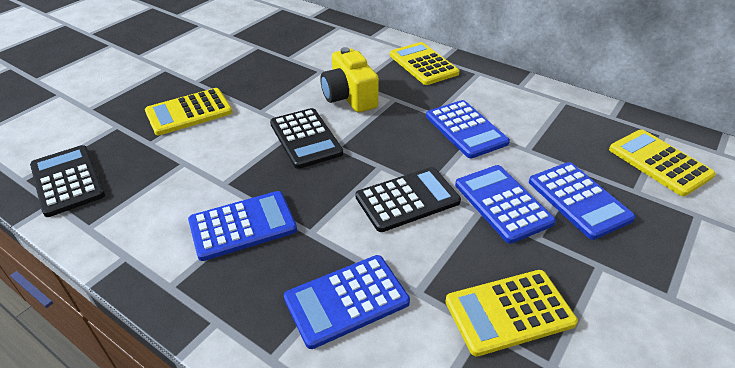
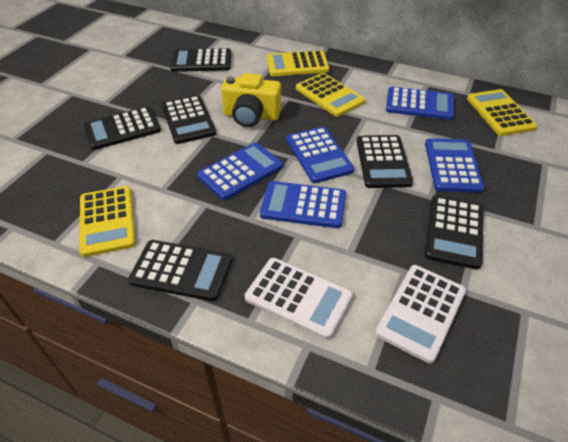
black calculator: 3 -> 6
white calculator: 0 -> 2

